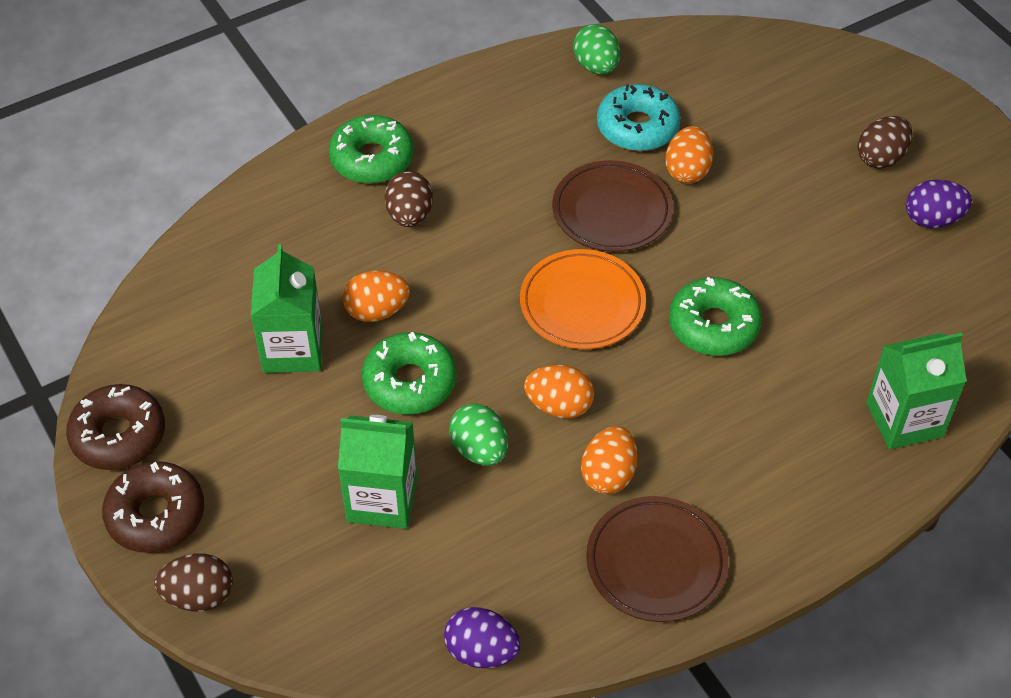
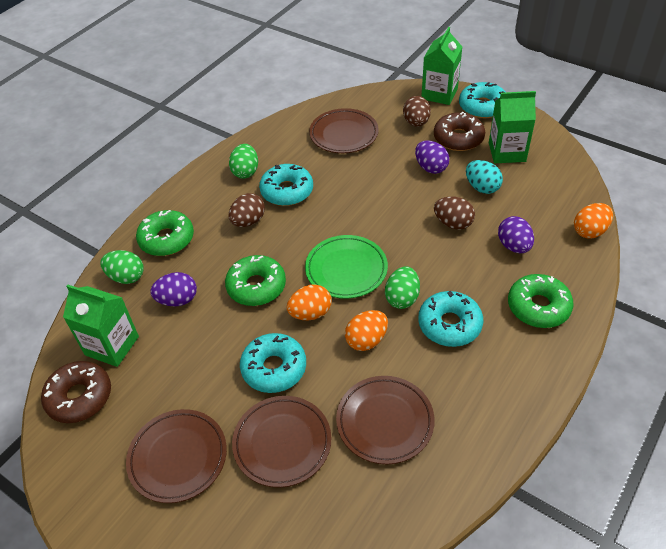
brown plate: 2 -> 4
green egg: 2 -> 3
green plate: 0 -> 1
orange egg: 4 -> 3
orange plate: 1 -> 0
purple egg: 2 -> 3
turquoise donut: 1 -> 4
turquoise egg: 0 -> 1

